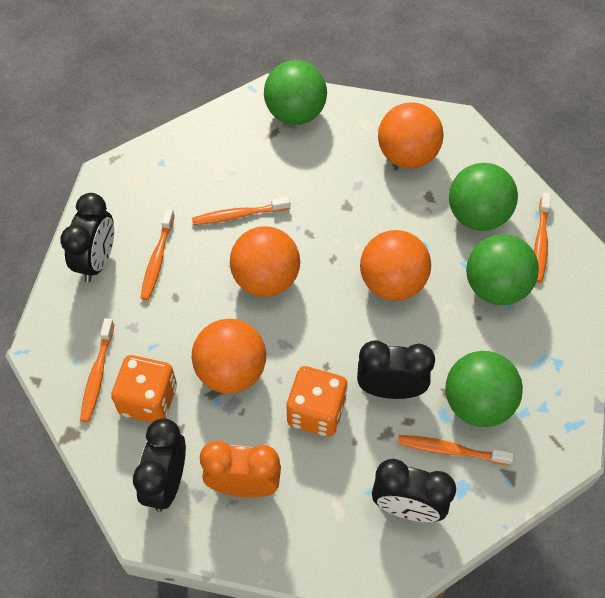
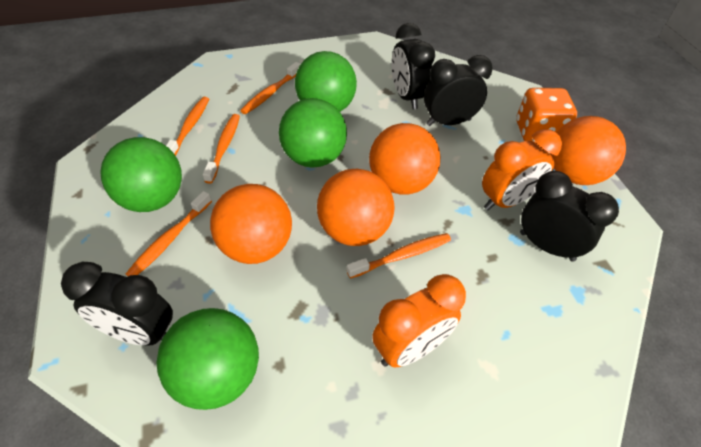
orange clock: 1 -> 2
orange dice: 2 -> 1

